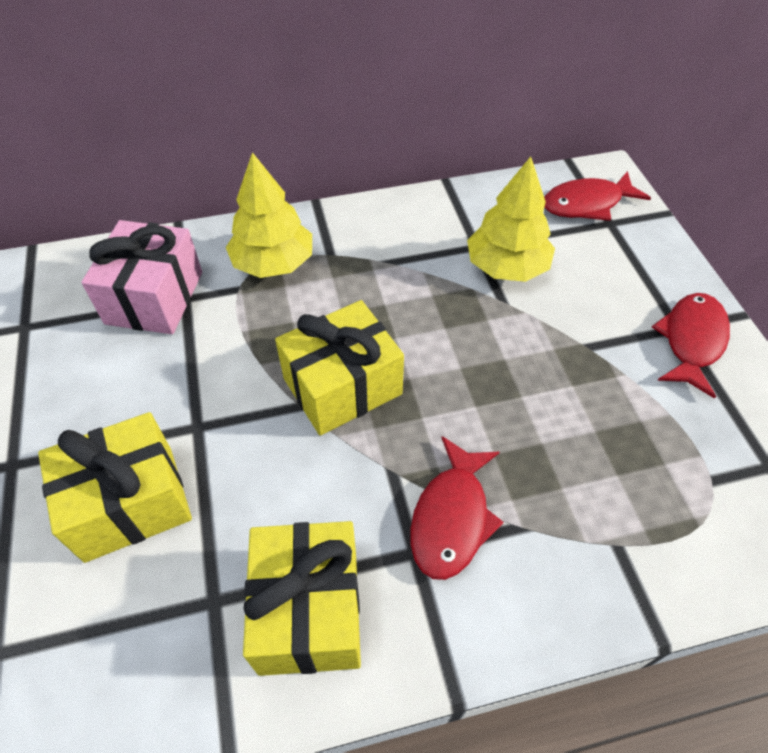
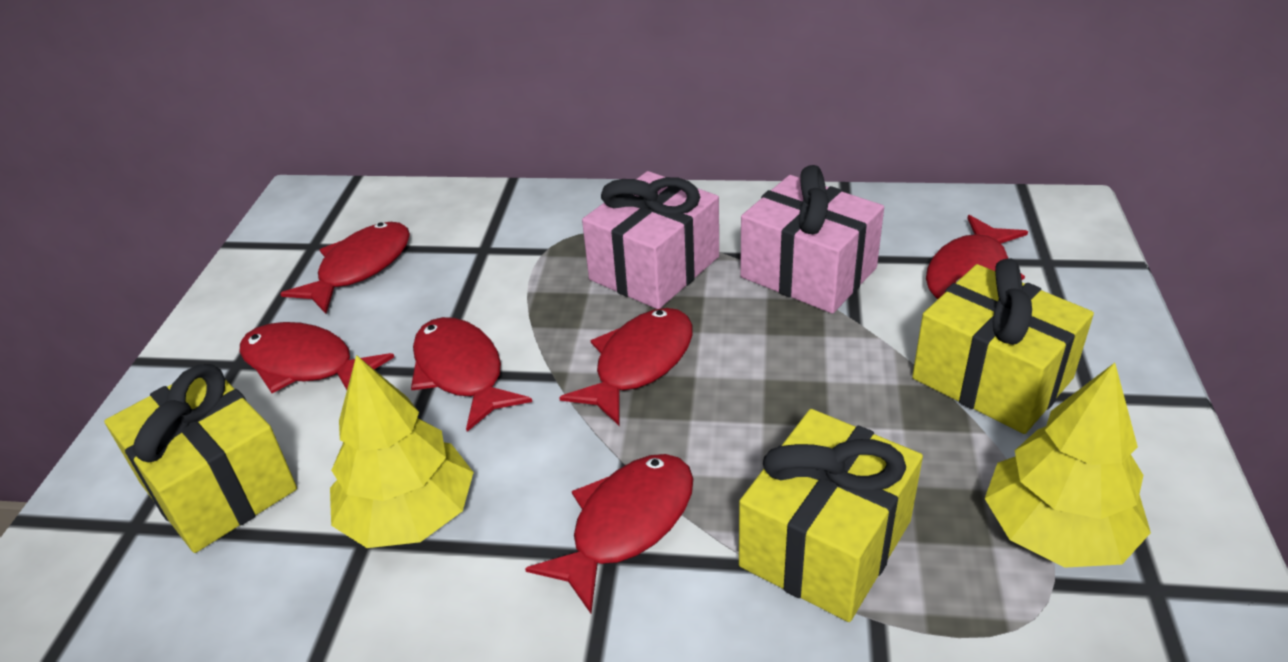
pink gift: 1 -> 2
red fish: 3 -> 6

